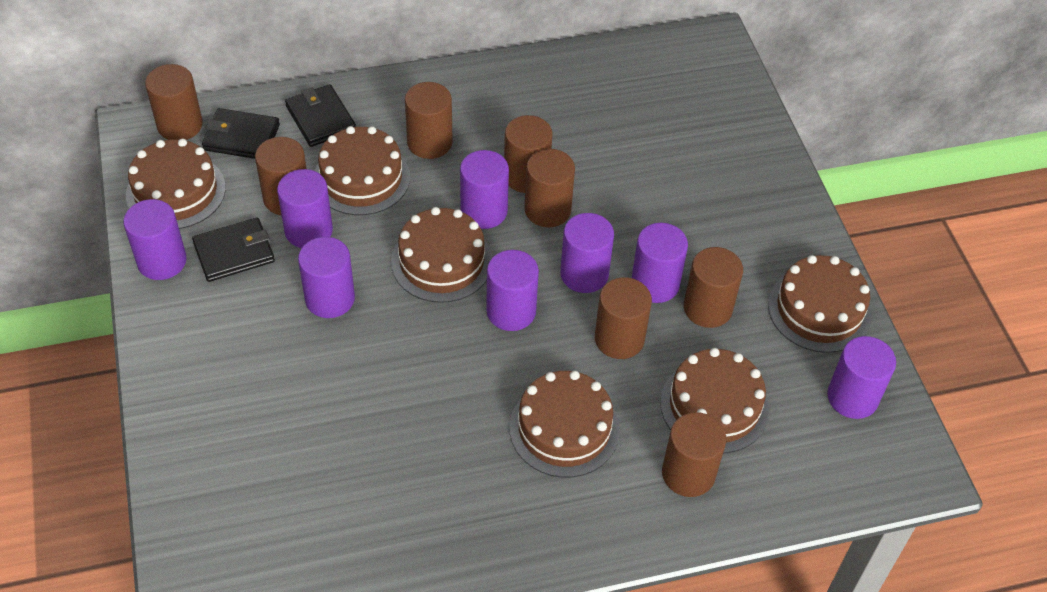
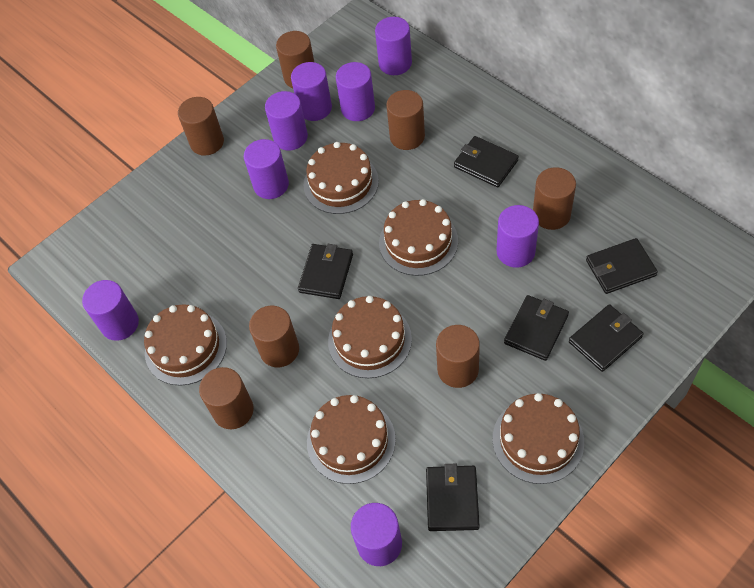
black wallet: 3 -> 6
brown cylinder: 8 -> 7

